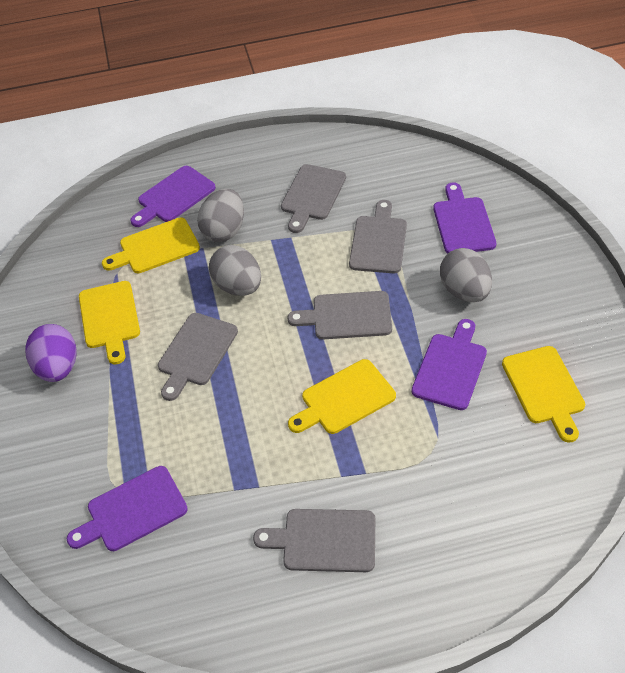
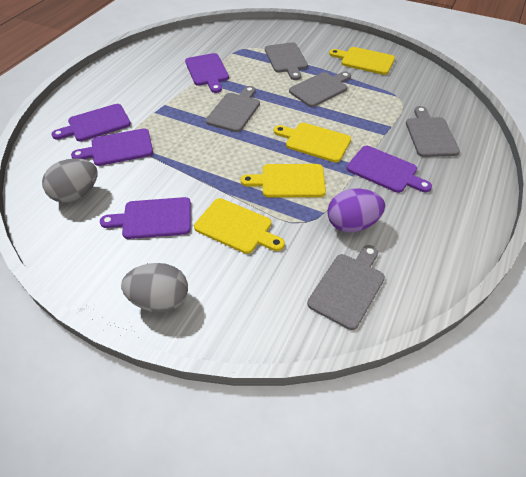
grey egg: 3 -> 2
purple cutting board: 4 -> 5

